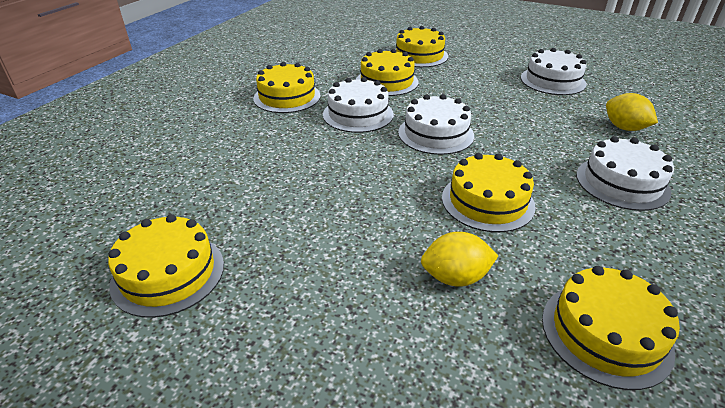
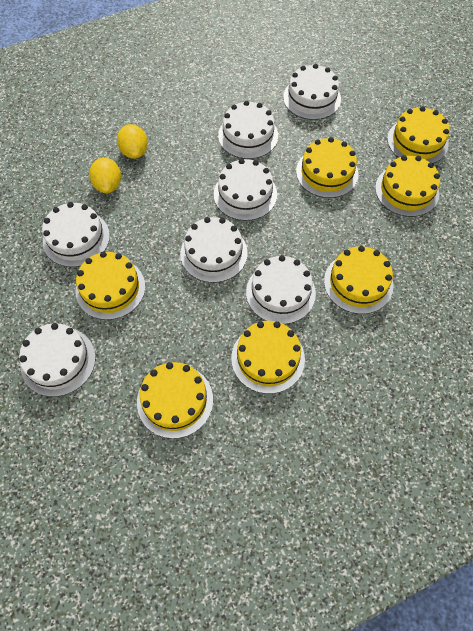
white cake: 4 -> 7
yellow cake: 6 -> 7

